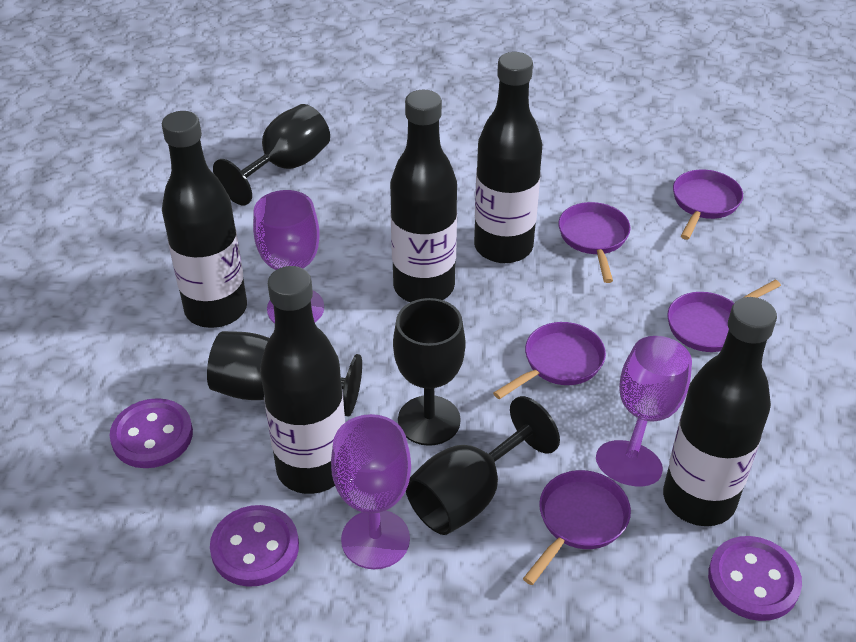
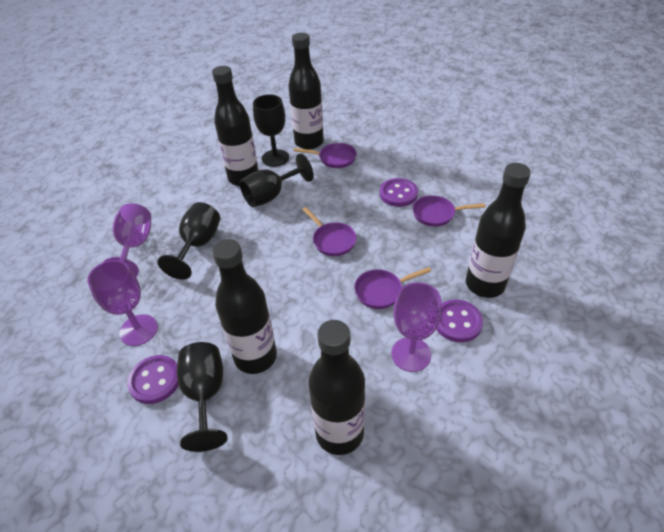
purple pan: 5 -> 4

